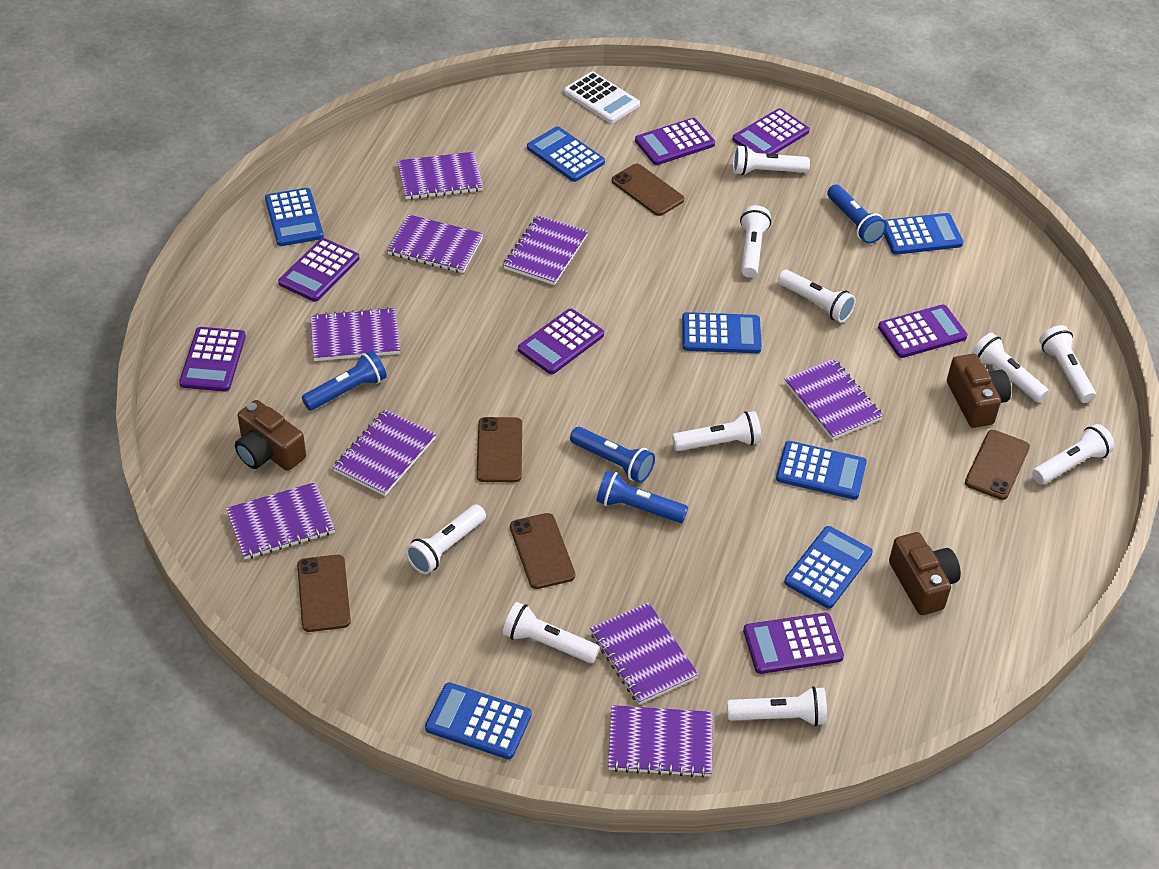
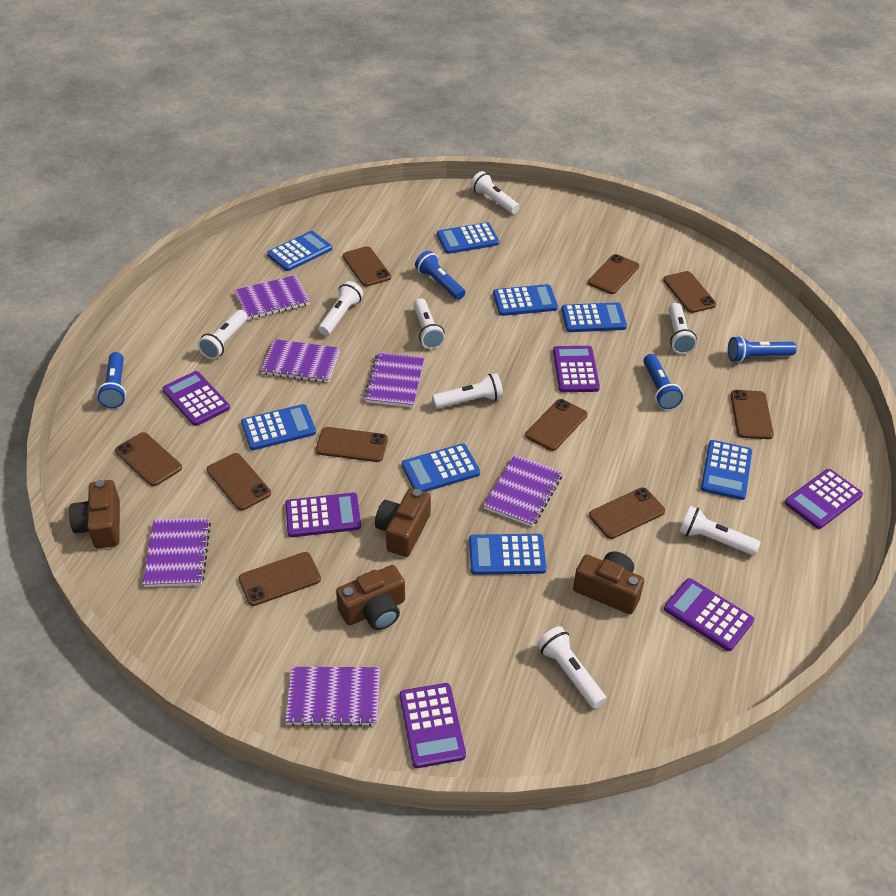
blue calculator: 7 -> 8
brown camera: 3 -> 4
brown phone: 5 -> 10
purple calculator: 7 -> 6
purple notebook: 9 -> 6
white calculator: 1 -> 0
white flashlight: 10 -> 8

